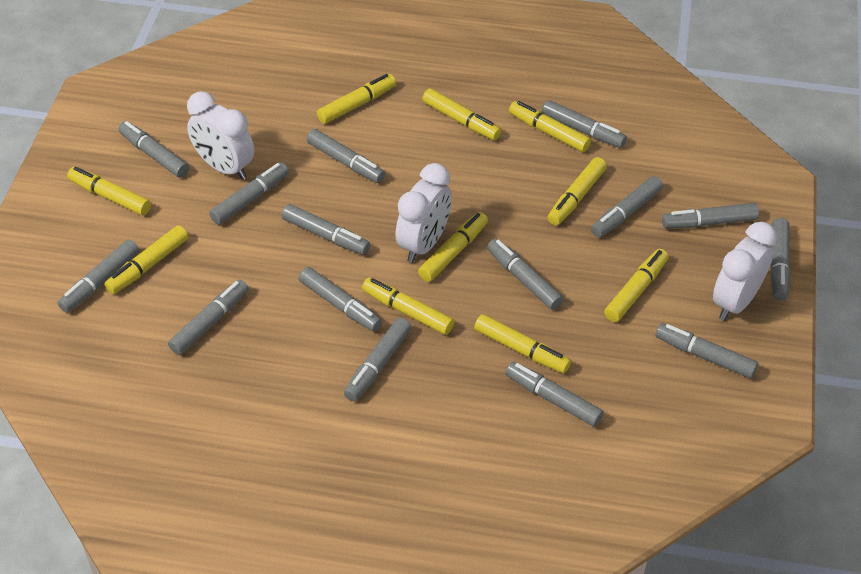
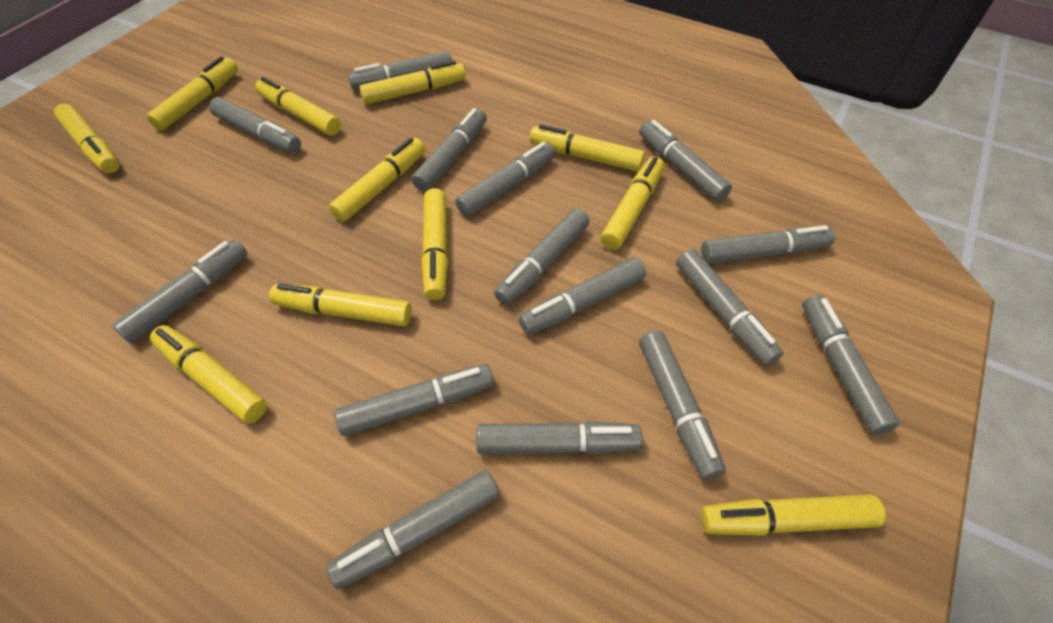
white clock: 3 -> 0
yellow marker: 10 -> 11

